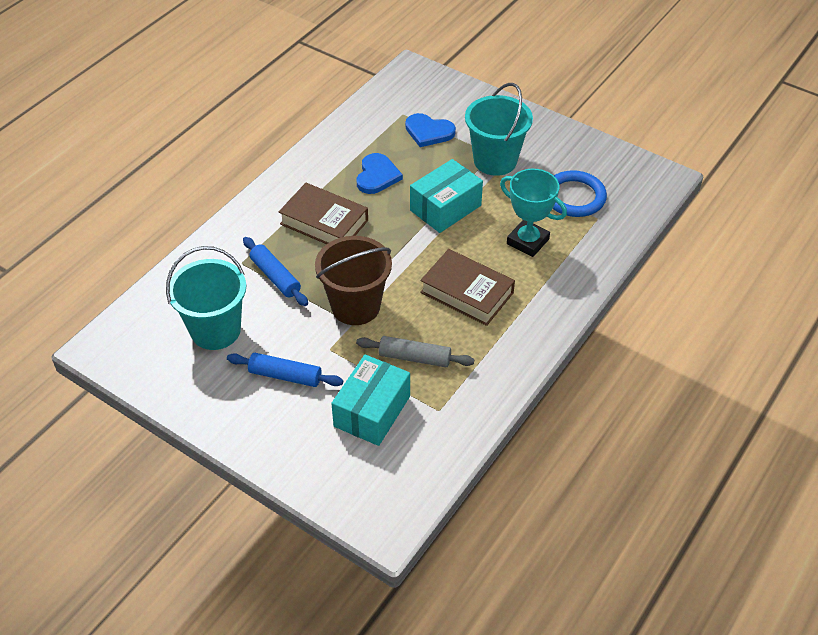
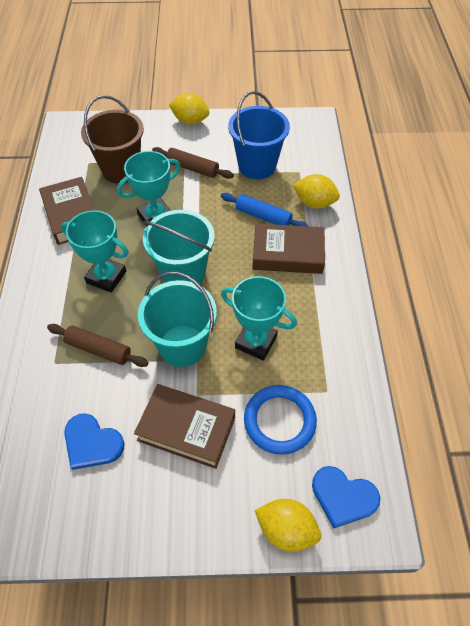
blue bucket: 0 -> 1
blue rolling pin: 2 -> 1
brown book: 2 -> 3
brown rolling pin: 0 -> 2
grey rolling pin: 1 -> 0
turquoise box: 2 -> 0
turquoise trophy: 1 -> 3
yellow lemon: 0 -> 3

